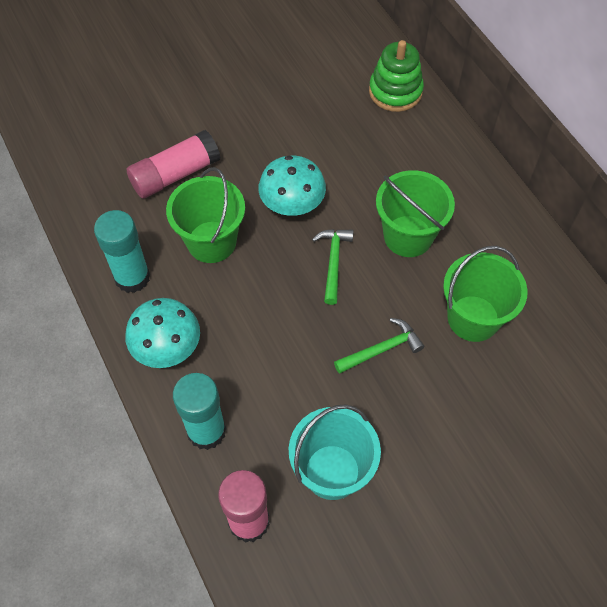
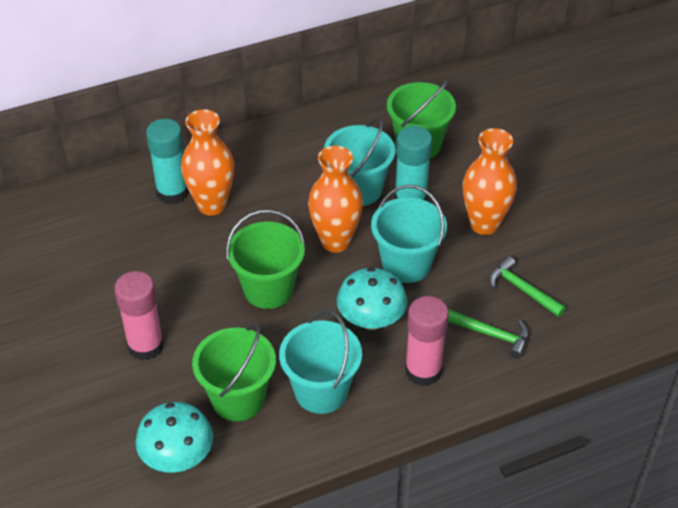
green stacking toy: 1 -> 0
orange vase: 0 -> 3
turquoise bucket: 1 -> 3

